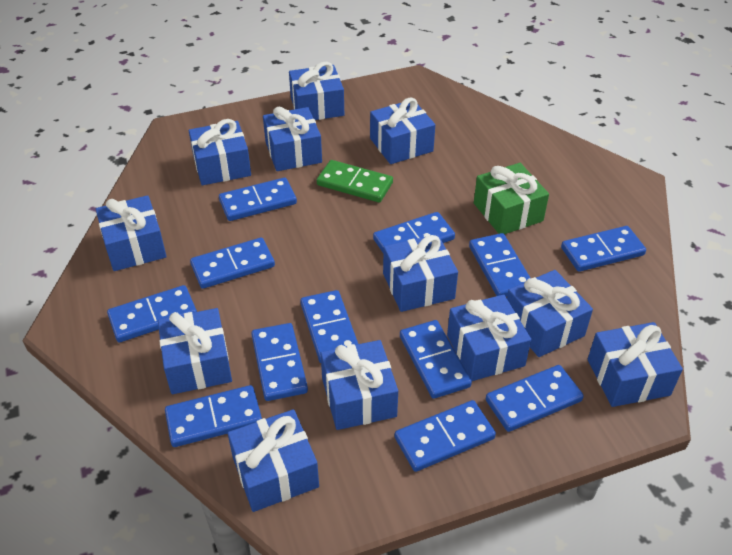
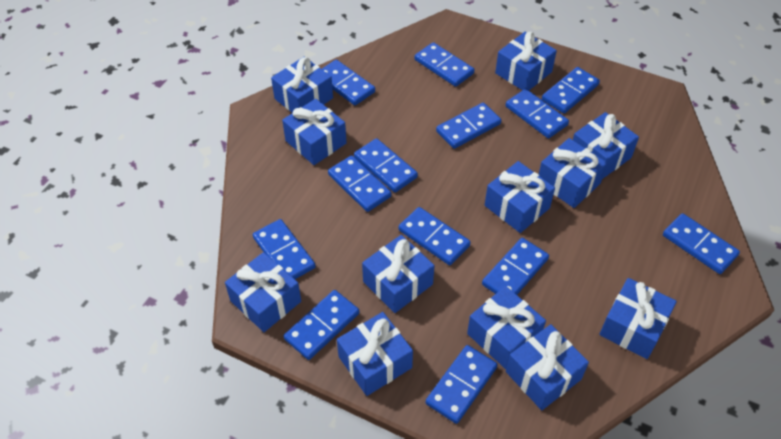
blue domino: 12 -> 13
green domino: 1 -> 0
green gift: 1 -> 0

